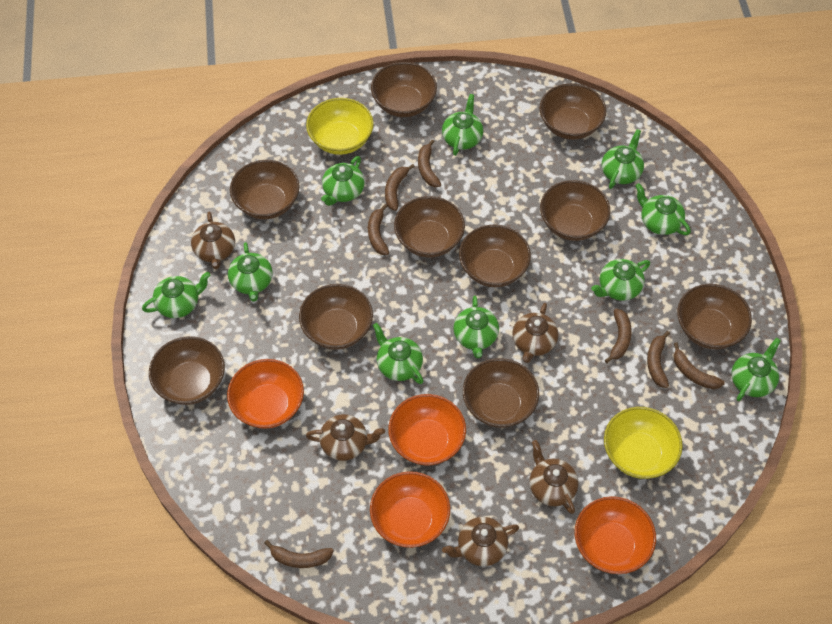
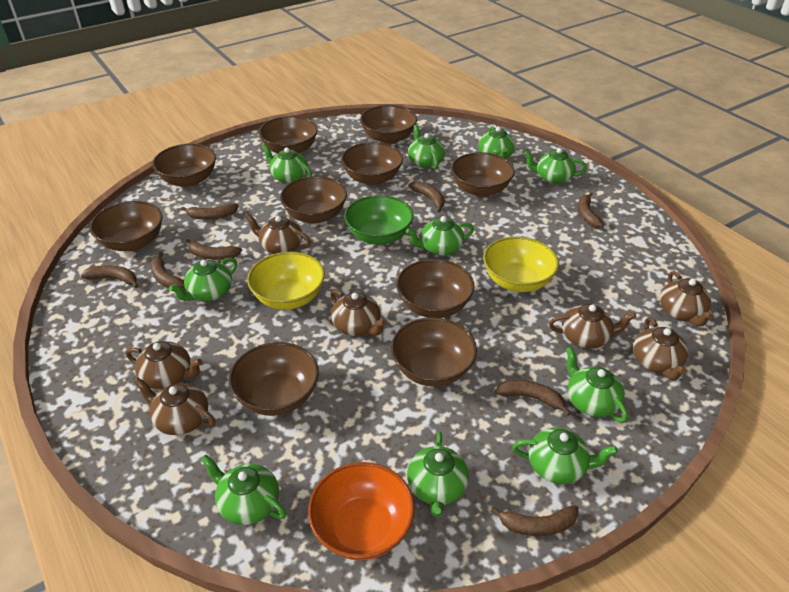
brown banana: 7 -> 8
brown teapot: 5 -> 7
green bowl: 0 -> 1
orange bowl: 4 -> 1

